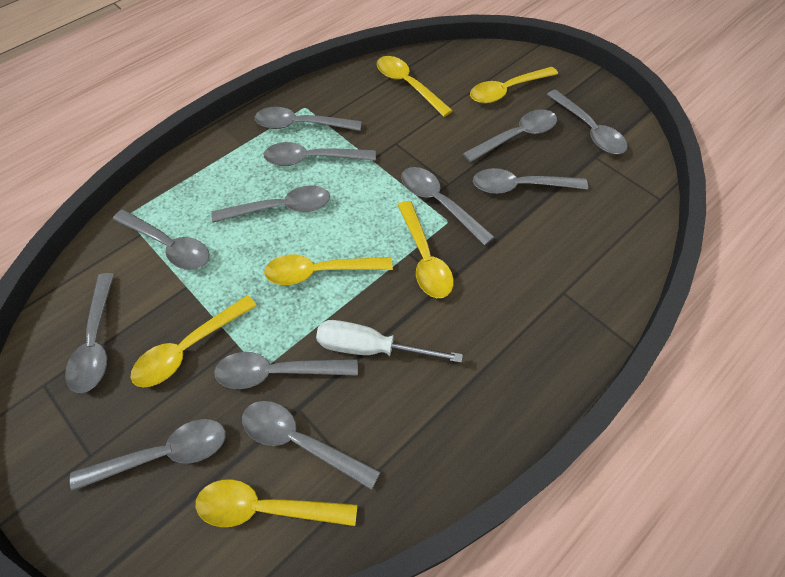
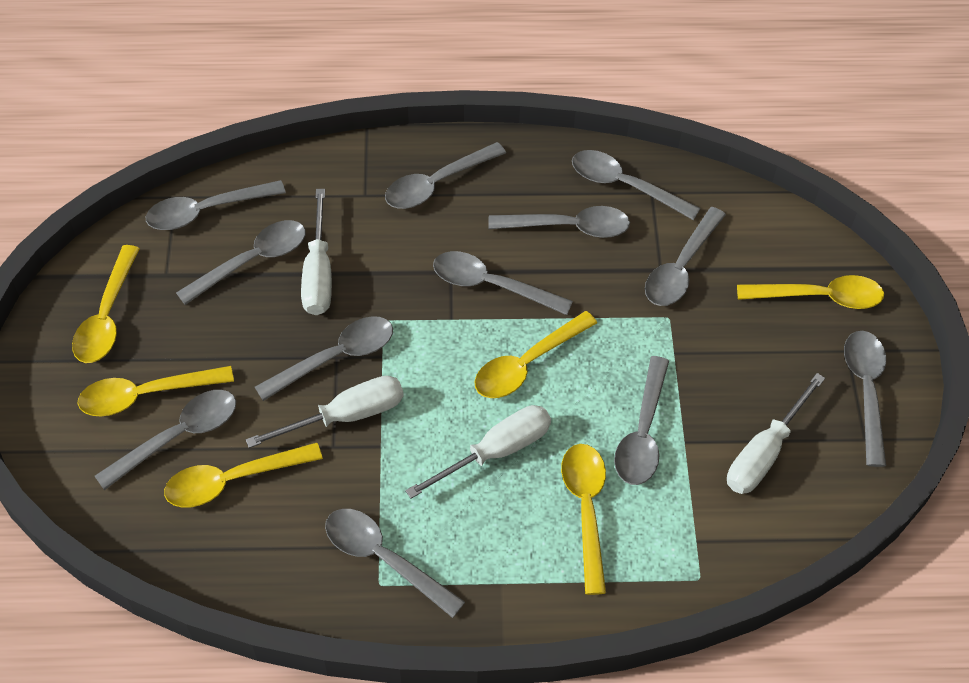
white screwdriver: 1 -> 4

